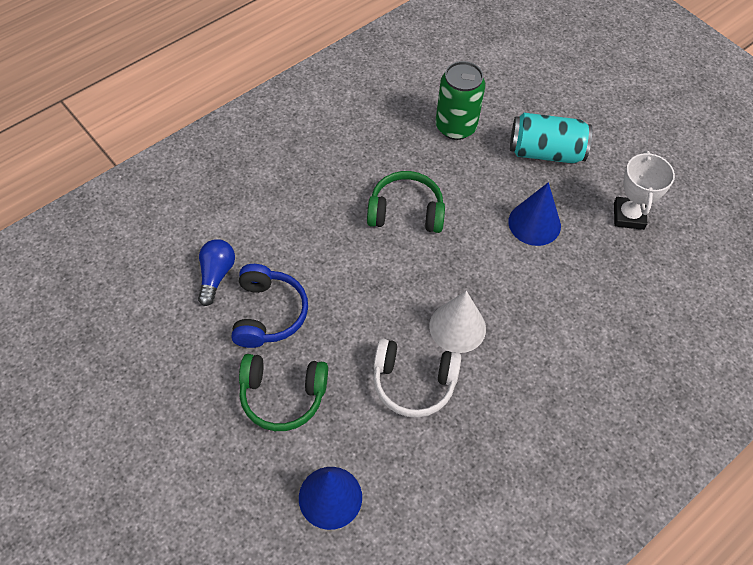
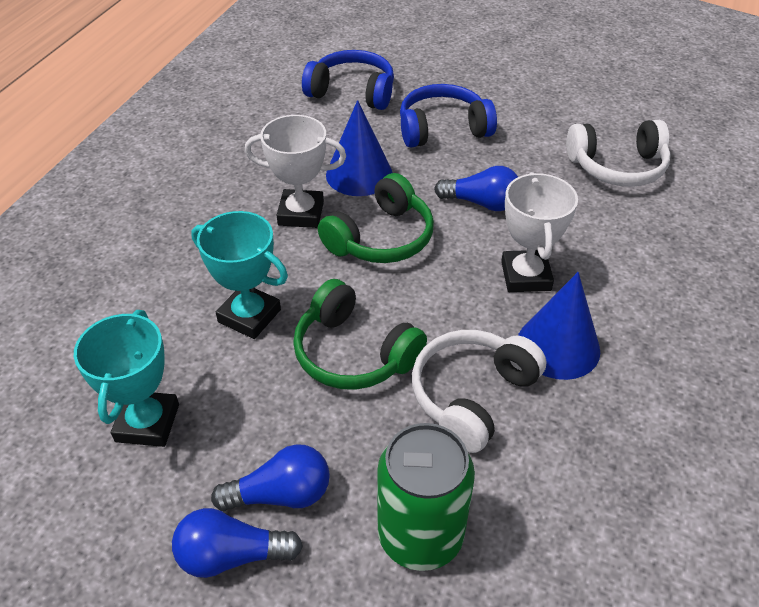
blue headphones: 1 -> 2
blue light bulb: 1 -> 3
turquoise can: 1 -> 0
turquoise trophy: 0 -> 2
white cone: 1 -> 0
white headphones: 1 -> 2
white trophy: 1 -> 2

